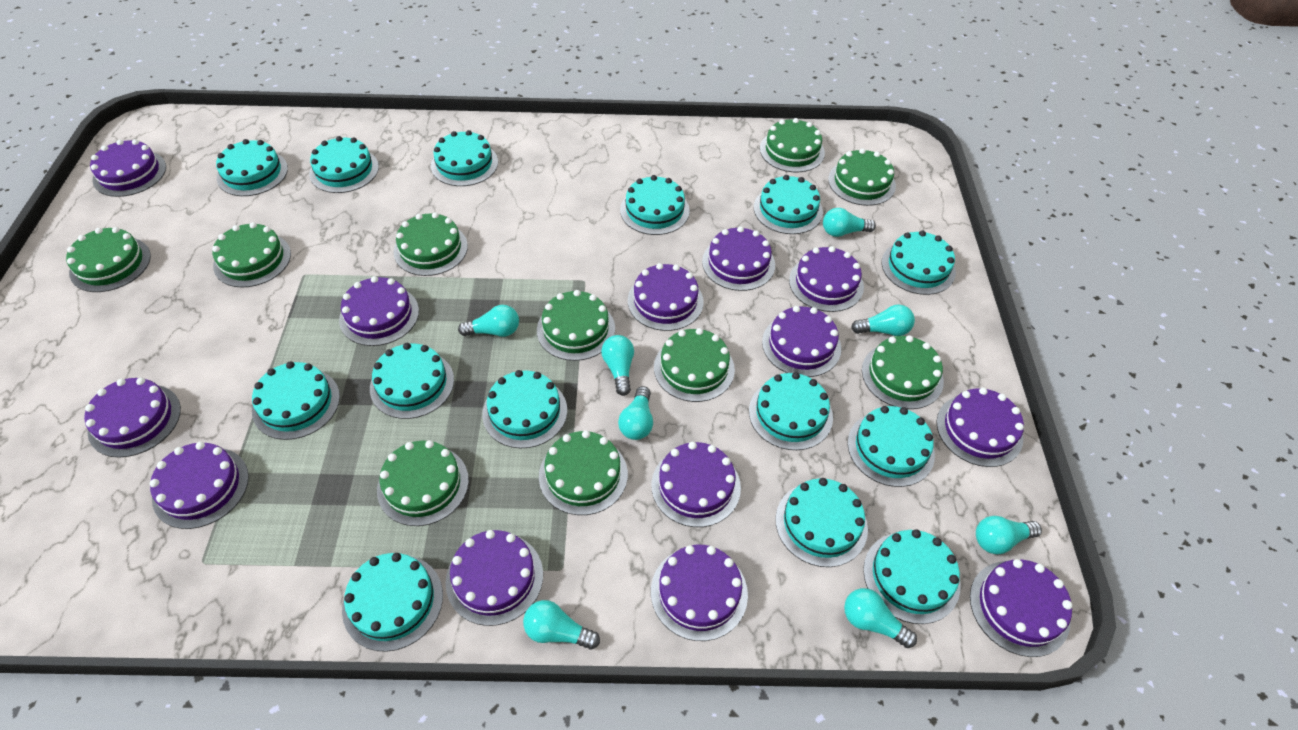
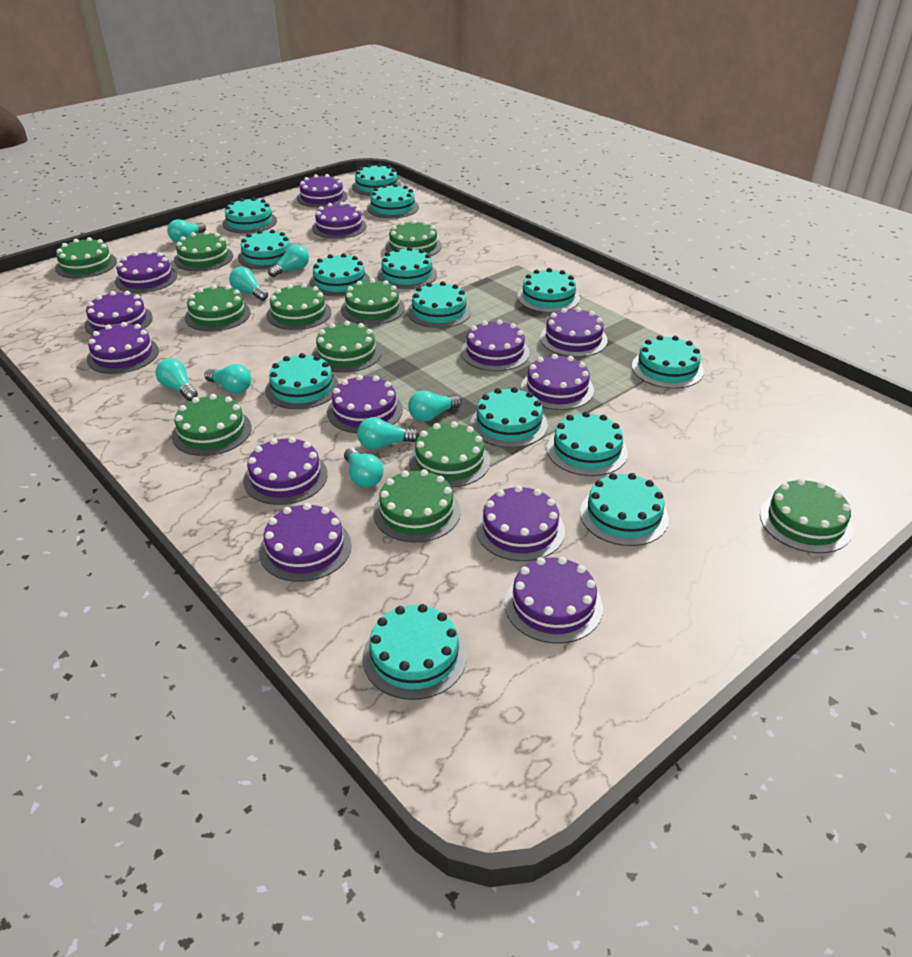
green cake: 10 -> 11

